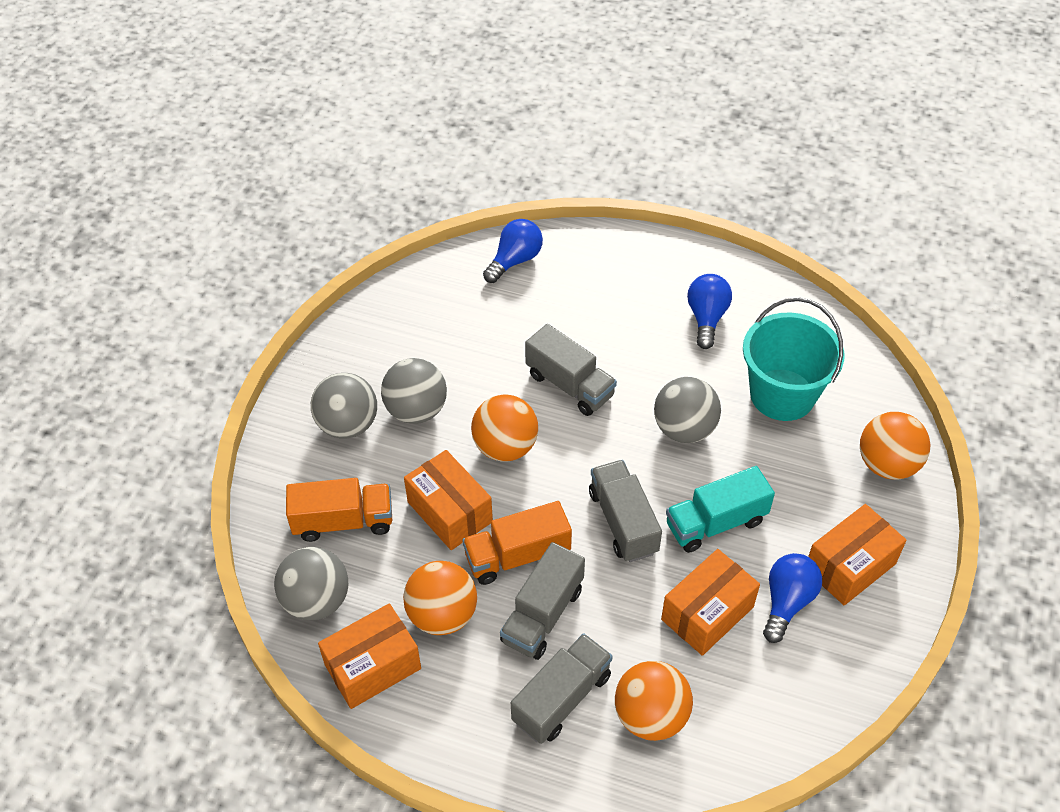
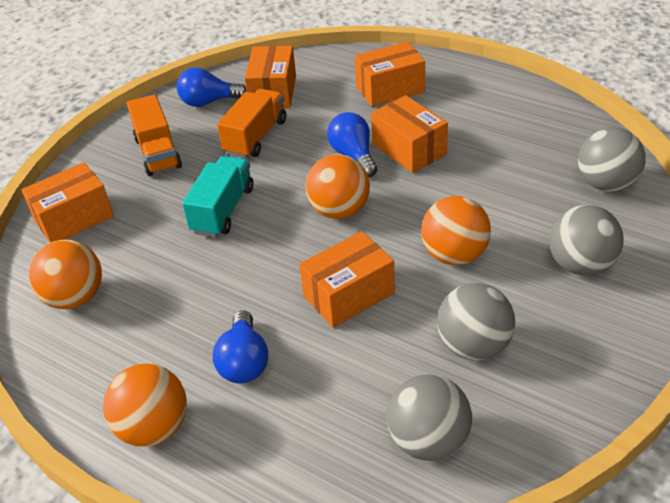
grey truck: 4 -> 0
orange box: 4 -> 5
turquoise bucket: 1 -> 0

